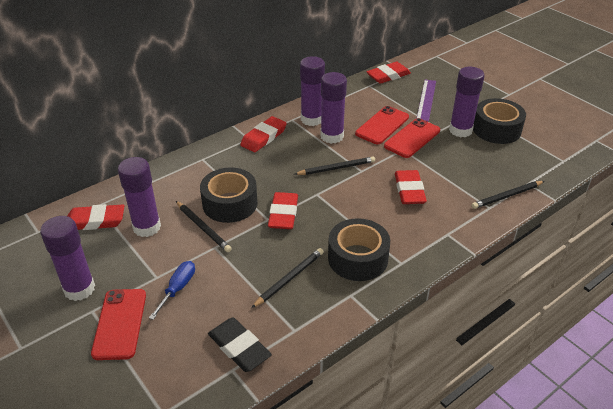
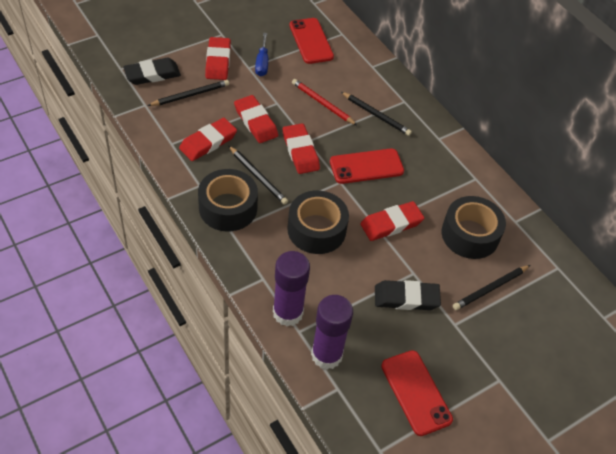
black eraser: 1 -> 2
purple glue stick: 5 -> 2
purple ruler: 1 -> 0
red pencil: 0 -> 1

